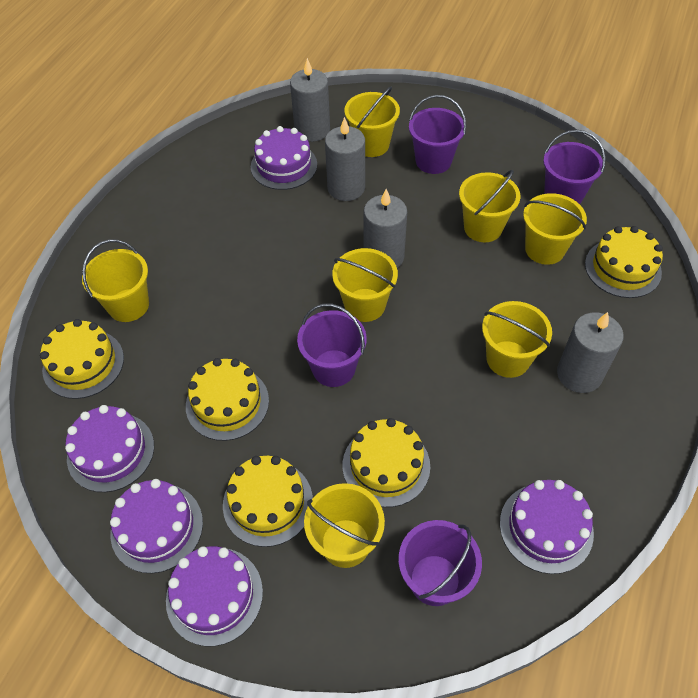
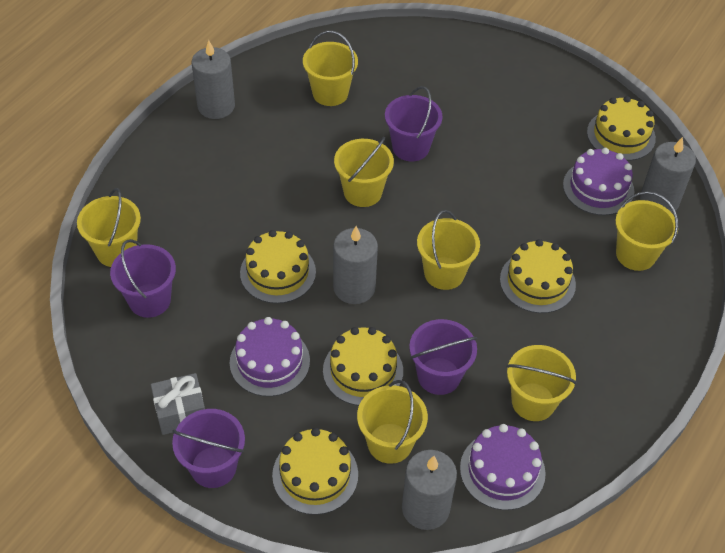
grey gift: 0 -> 1
purple cake: 5 -> 3

